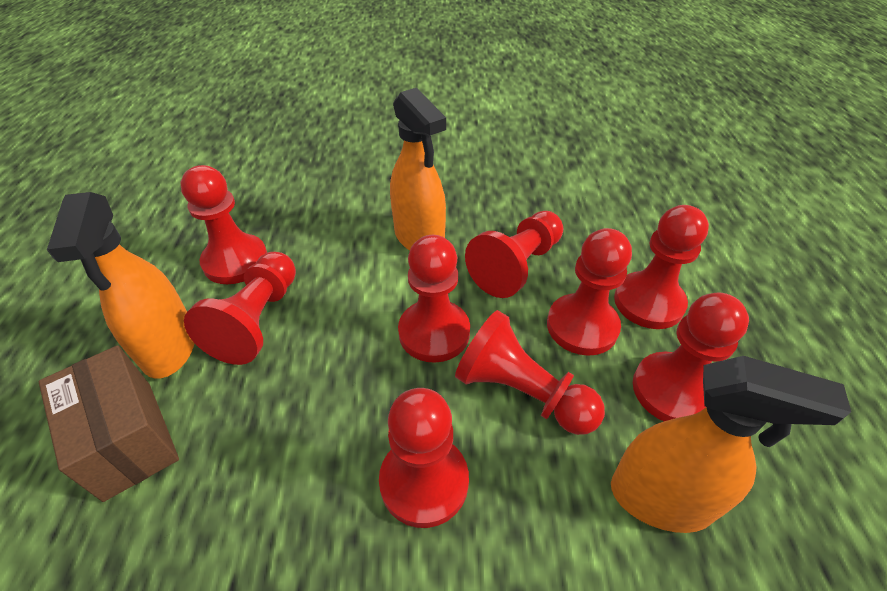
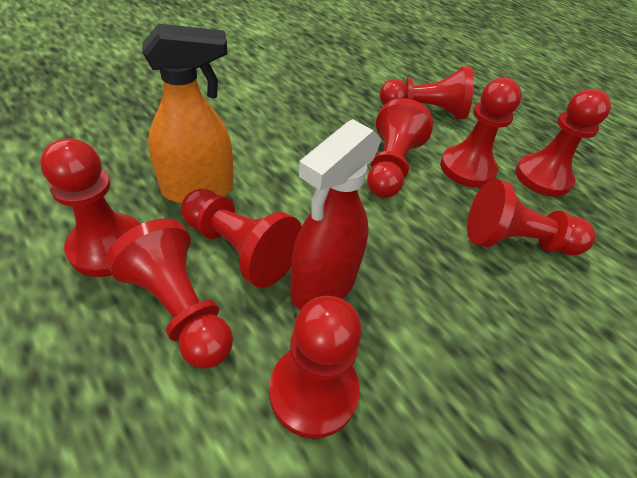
brown box: 1 -> 0
orange spray bottle: 3 -> 1
red spray bottle: 0 -> 1

